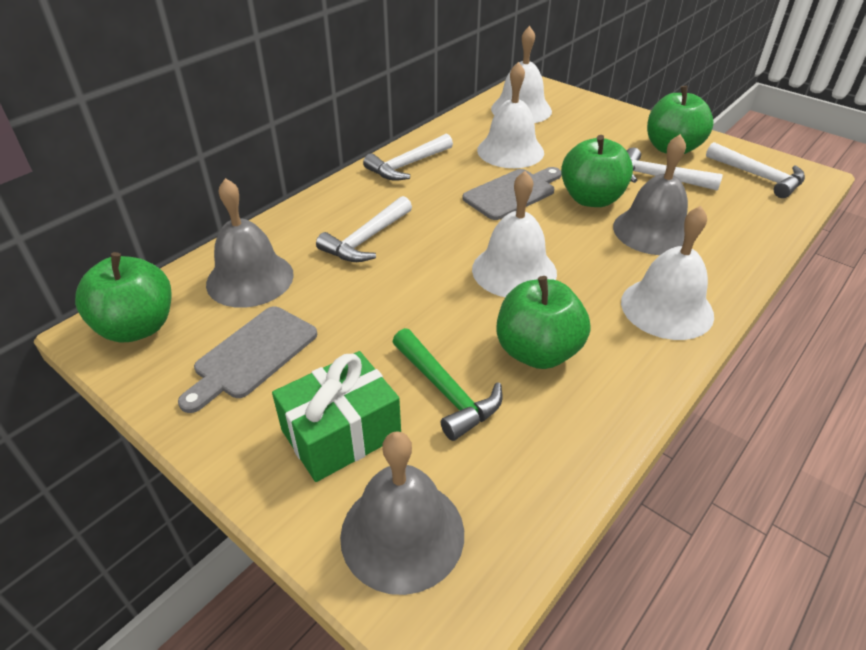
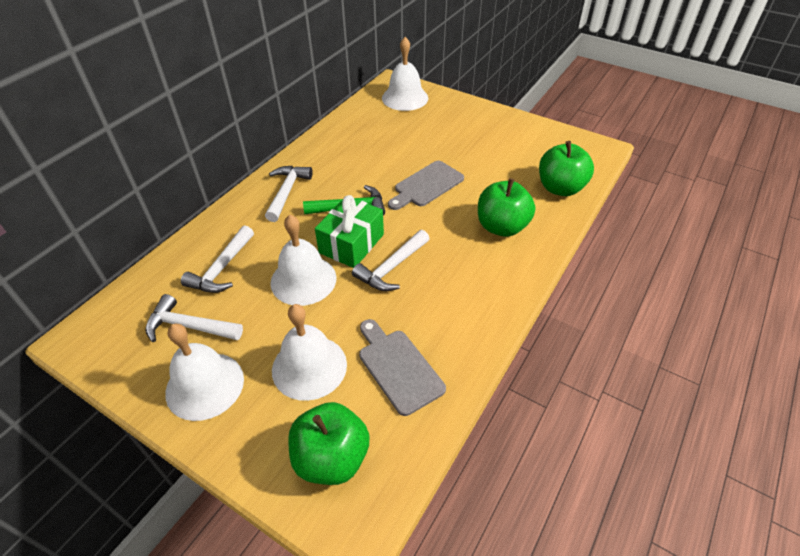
green apple: 4 -> 3
grey bell: 3 -> 0

